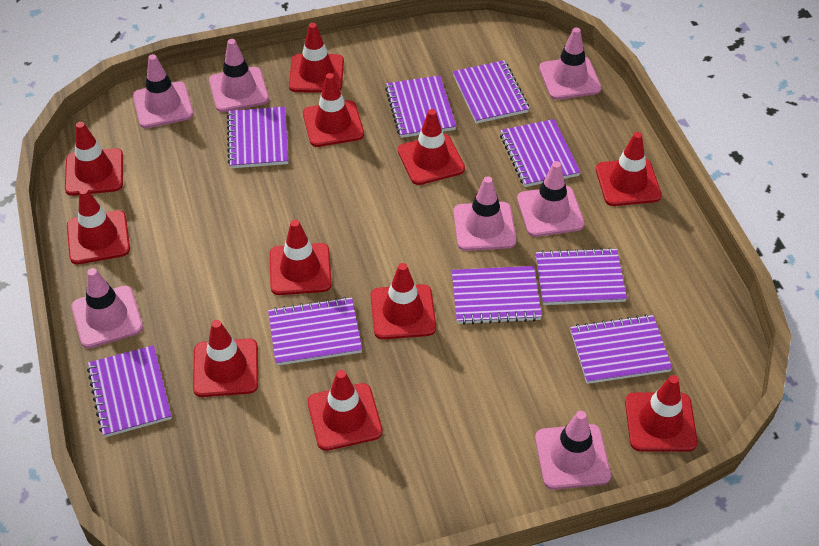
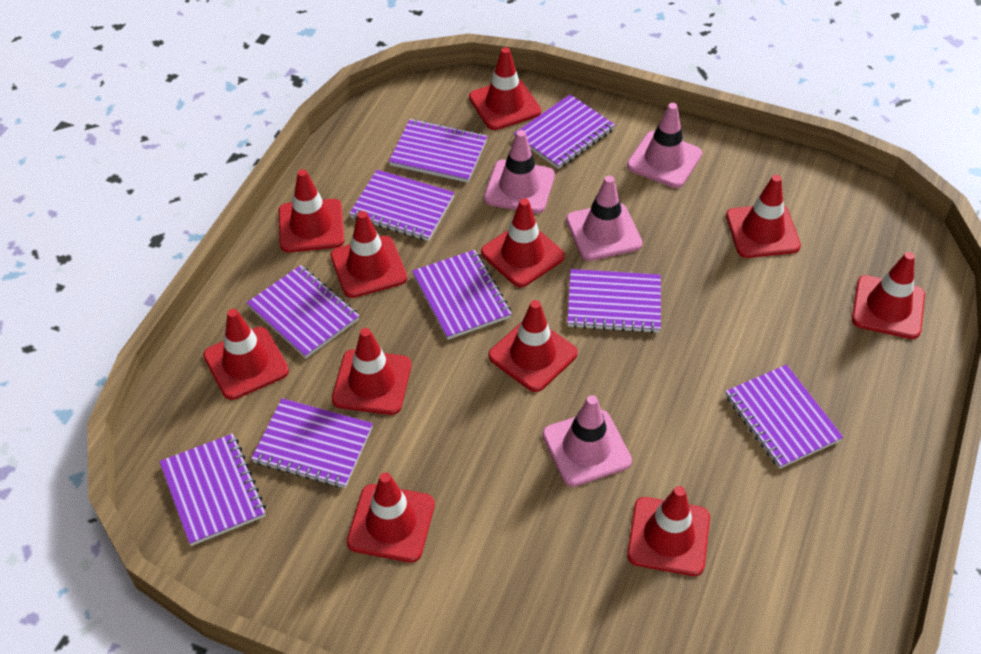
pink traffic cone: 7 -> 4

